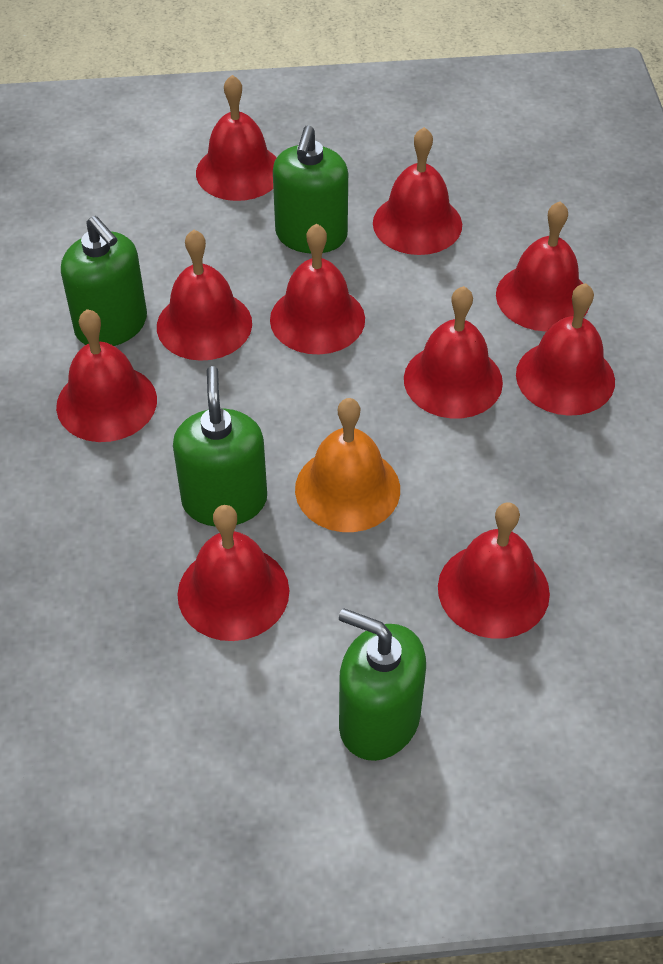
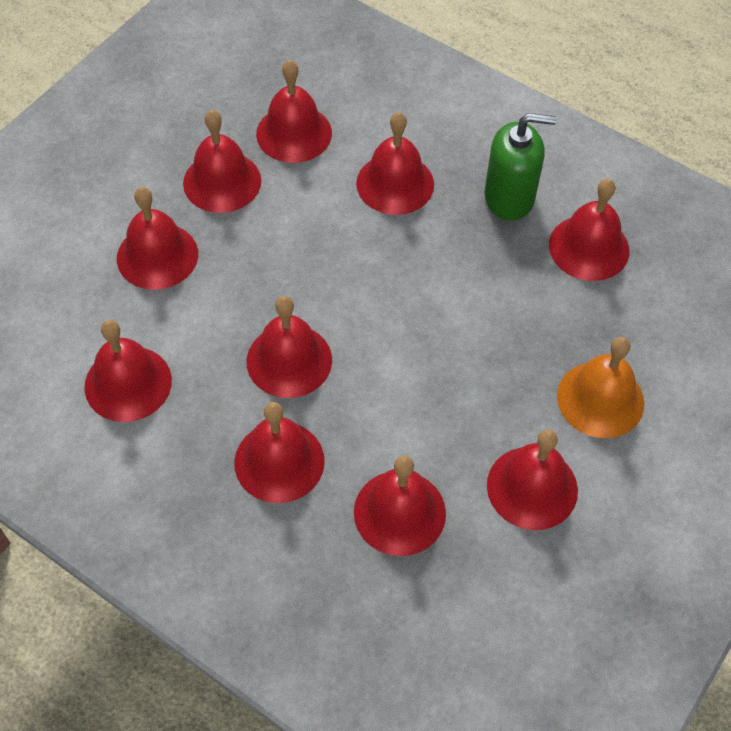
green soap dispenser: 4 -> 1

